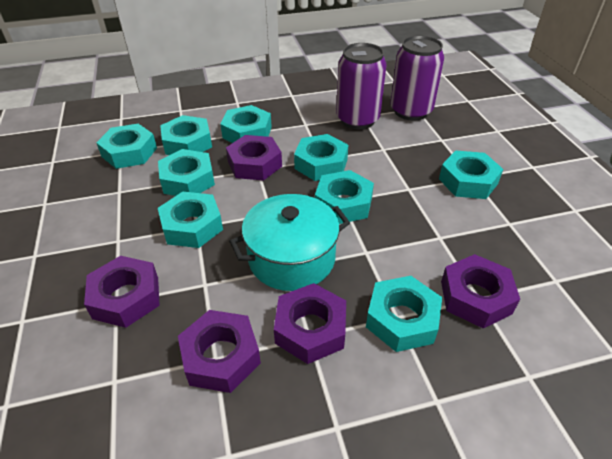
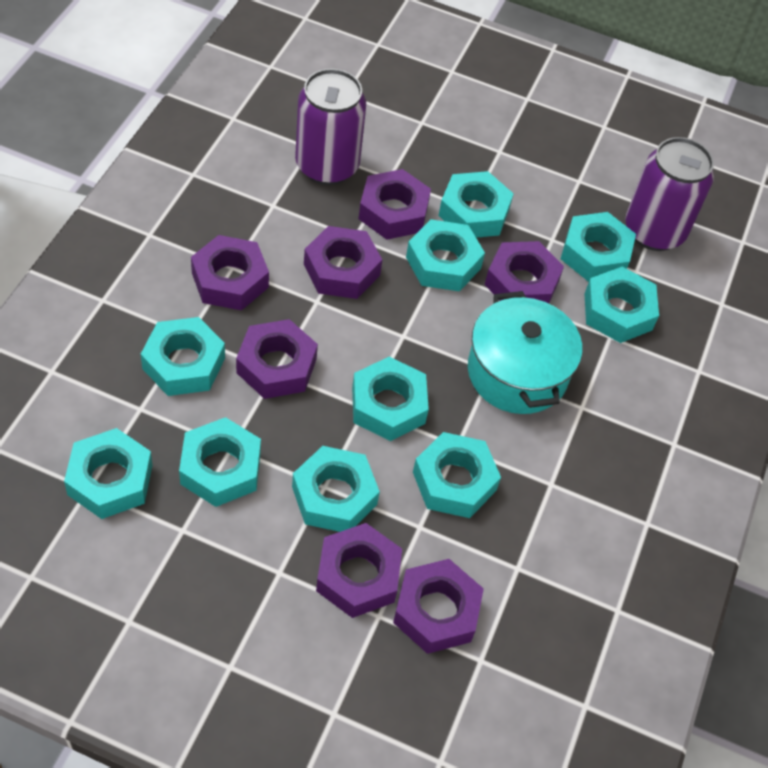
purple nut: 5 -> 7
turquoise nut: 9 -> 10

